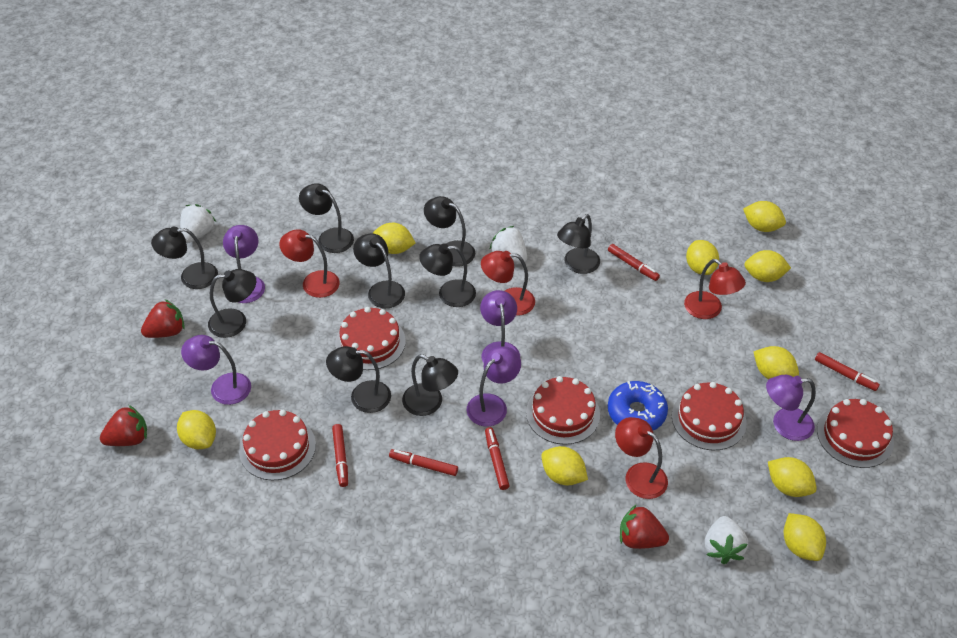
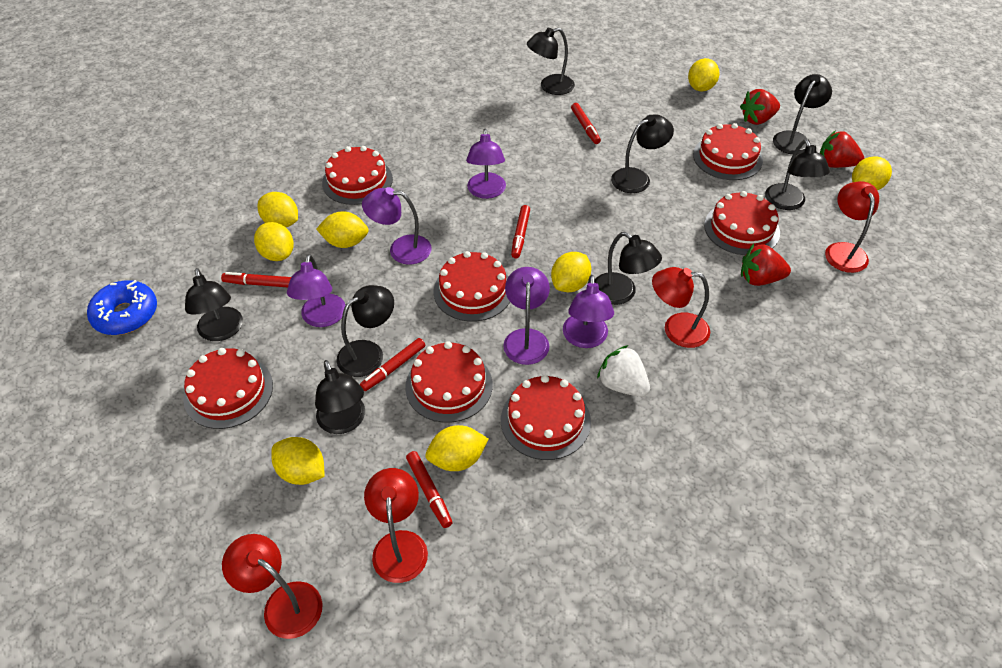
black lamp: 9 -> 8
red cake: 5 -> 7
white strawberry: 3 -> 1
yellow lemon: 9 -> 8

